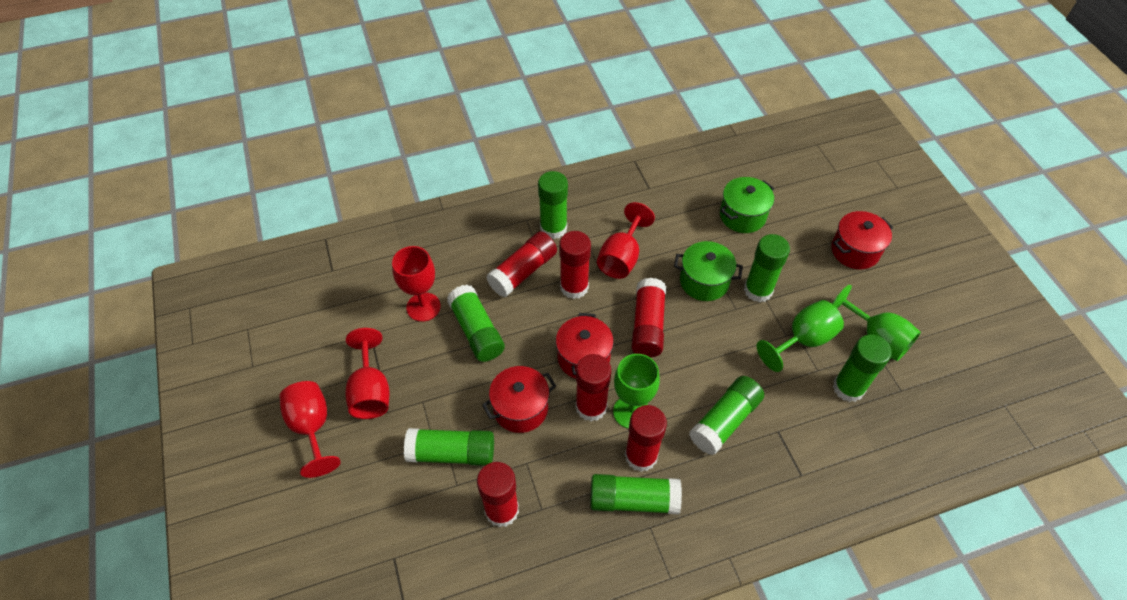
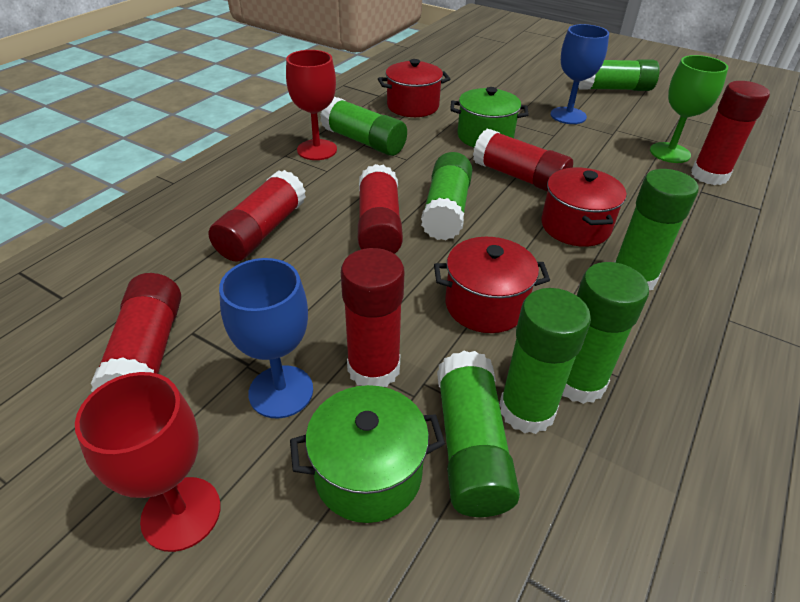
blue goblet: 0 -> 2
green goblet: 3 -> 1
red goblet: 4 -> 2

